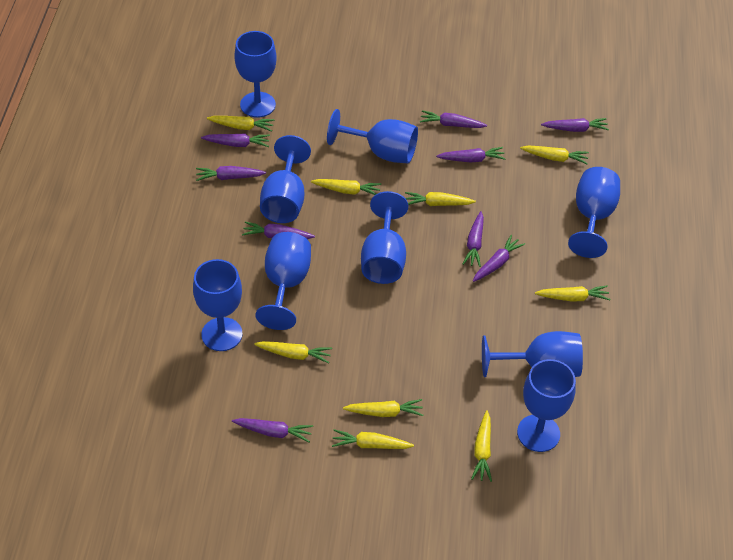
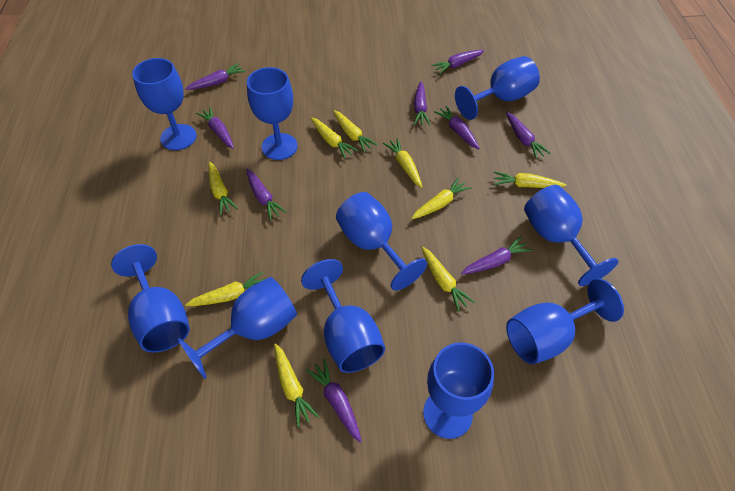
blue goblet: 9 -> 10

